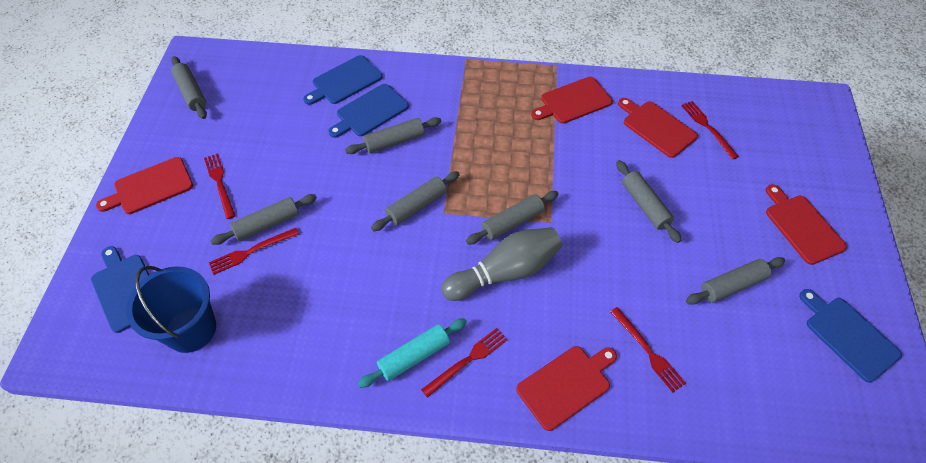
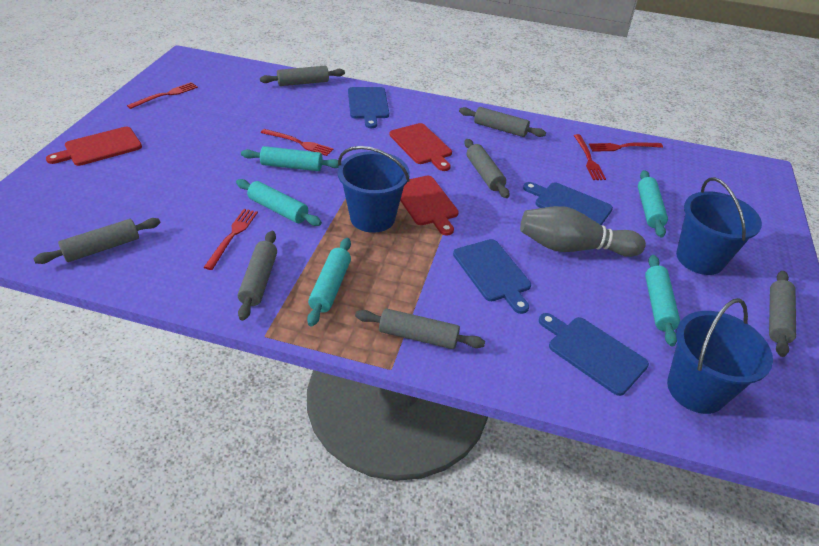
blue bucket: 1 -> 3
red cutting board: 5 -> 3
turquoise rolling pin: 1 -> 5

